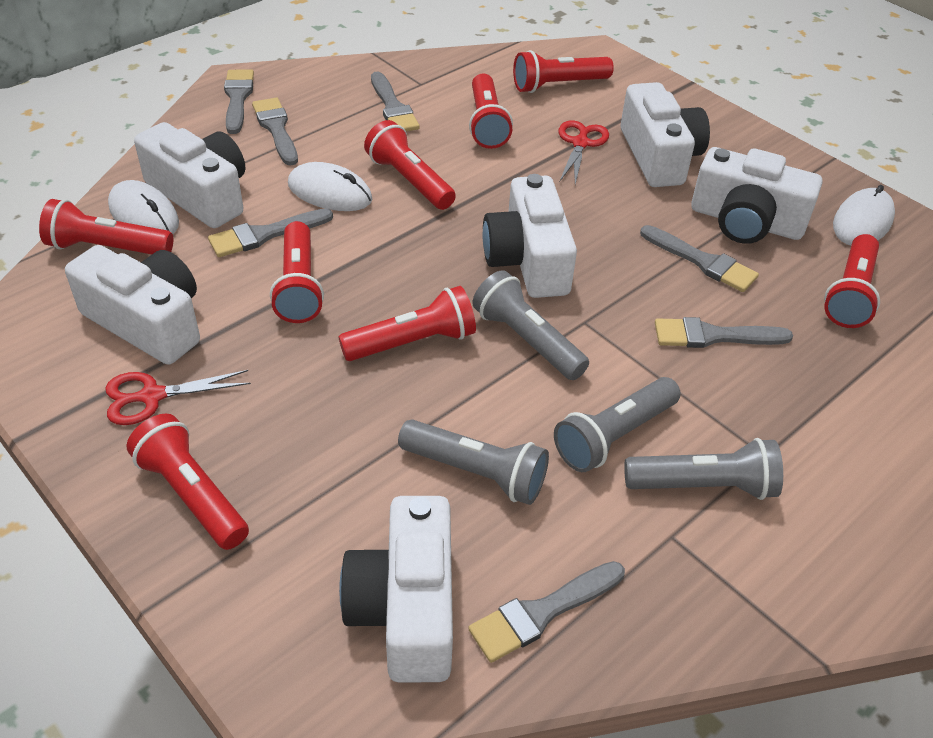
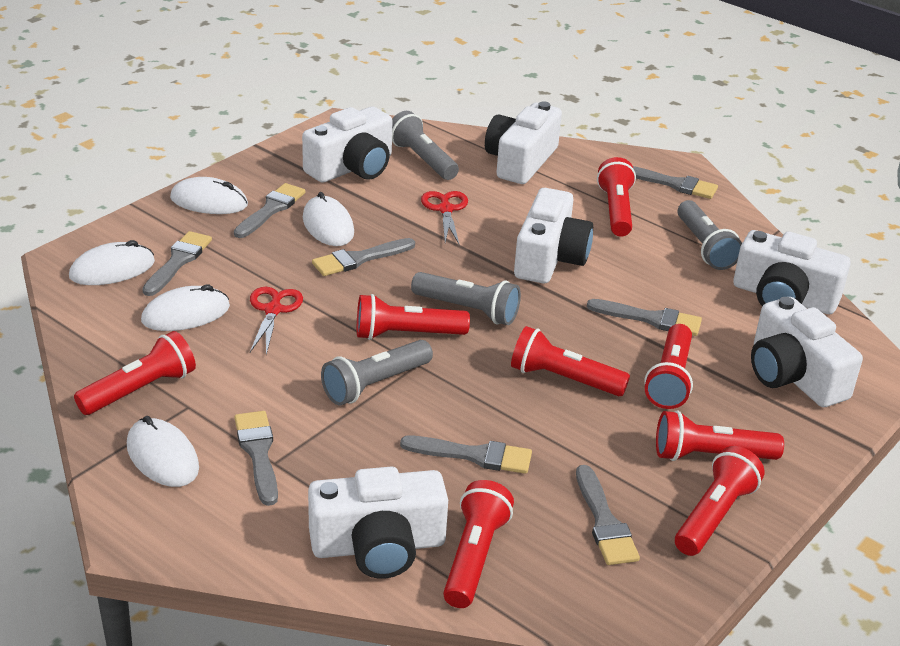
grey brush: 7 -> 8
white mouse: 3 -> 5

